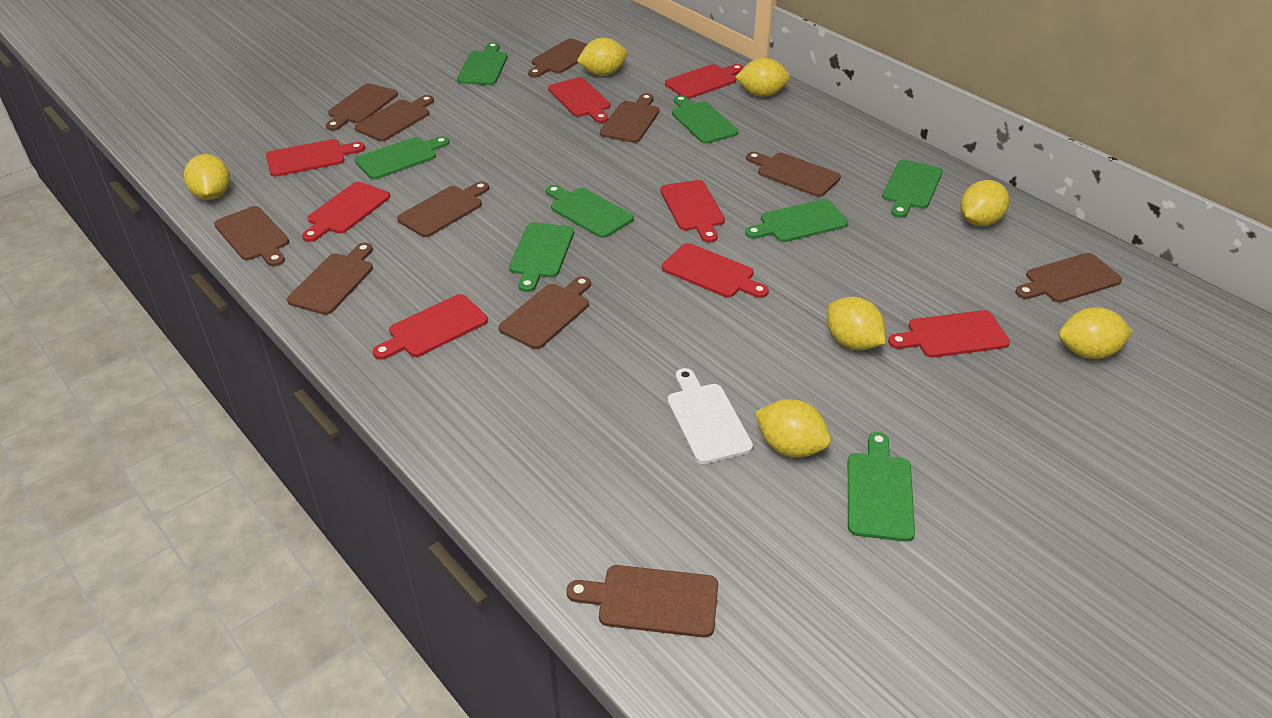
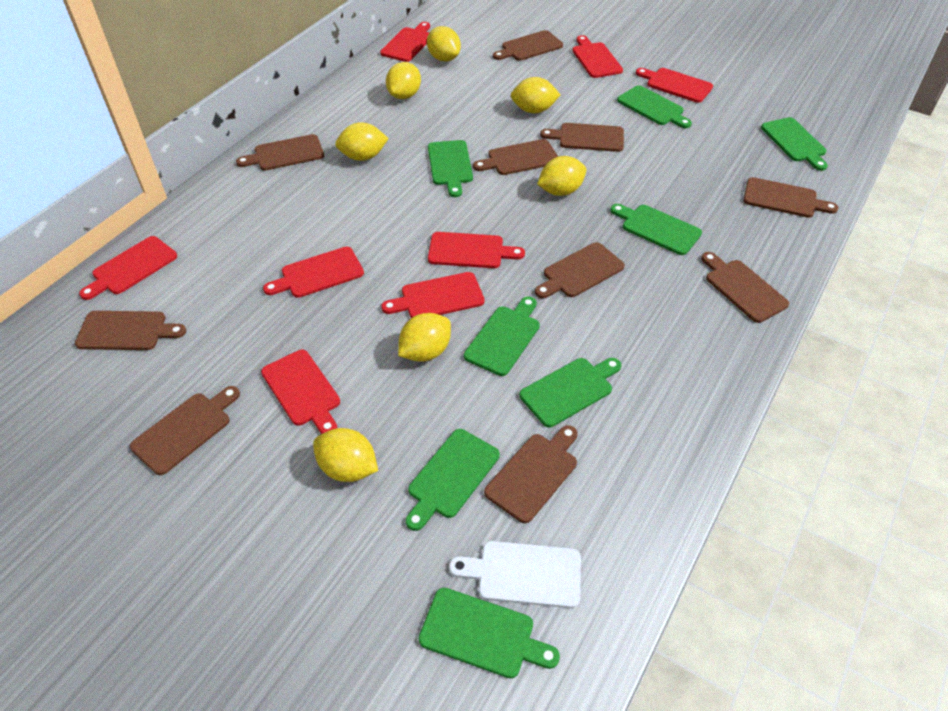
brown cutting board: 11 -> 10

